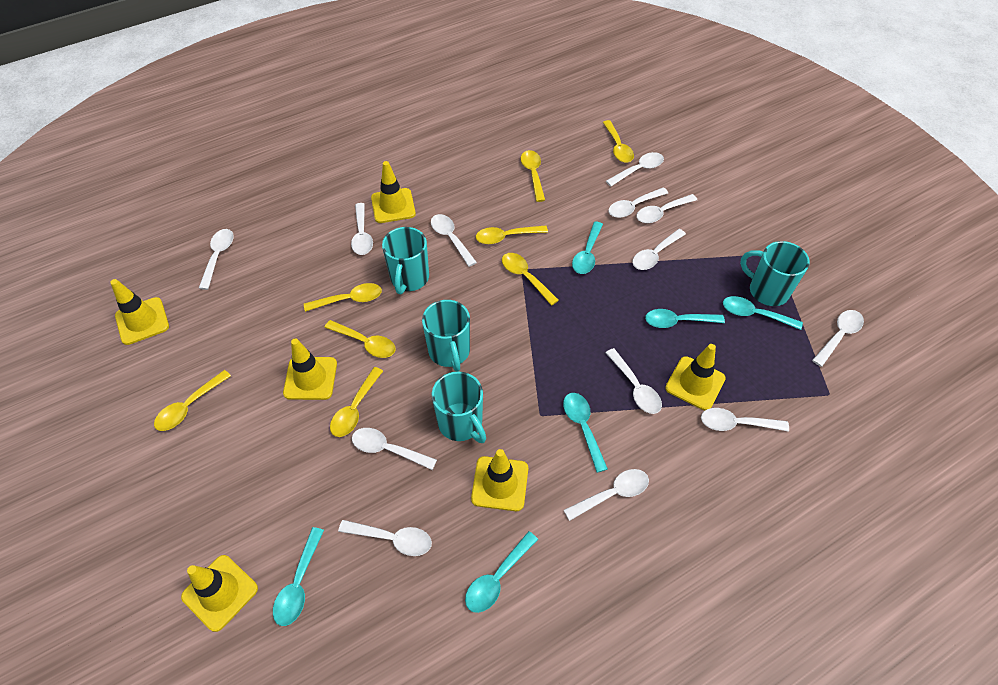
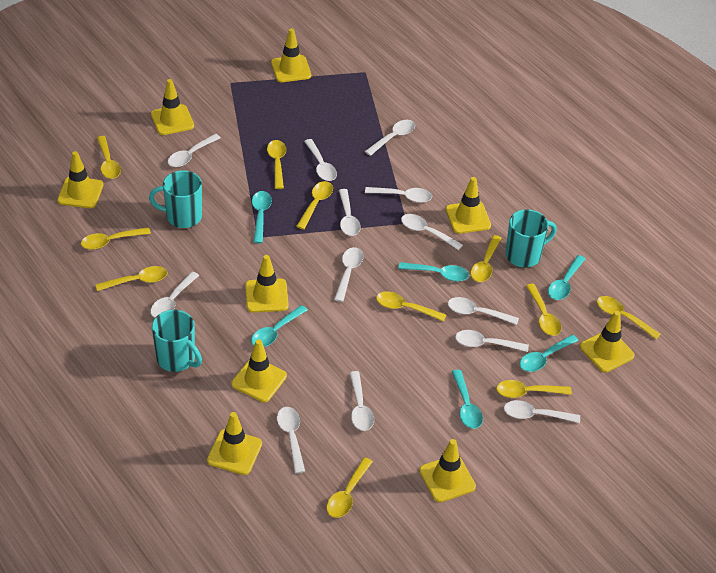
turquoise mug: 4 -> 3
yellow spoon: 8 -> 11
yellow traffic cone: 6 -> 9

